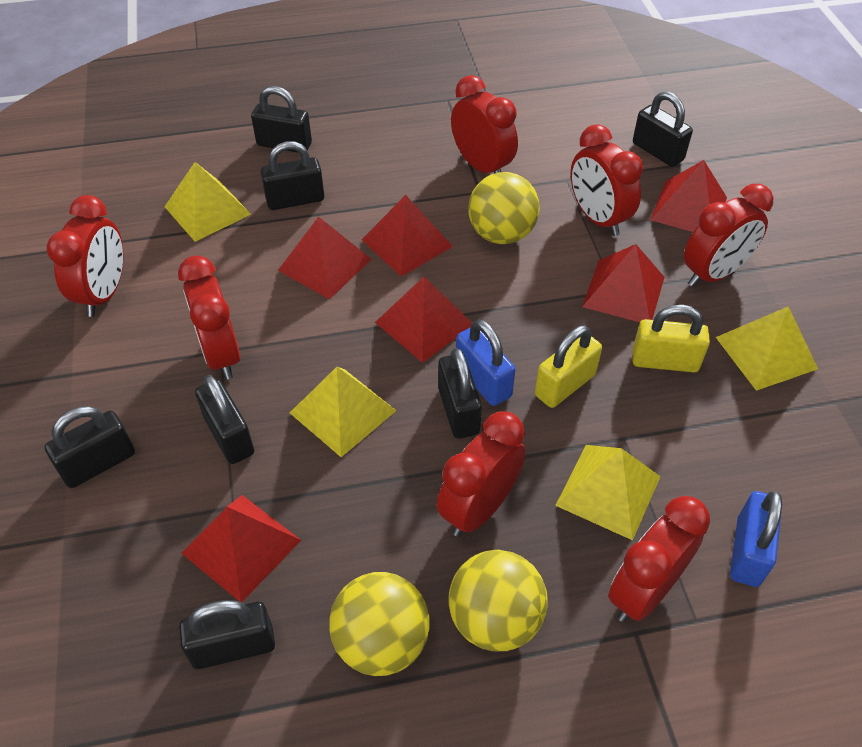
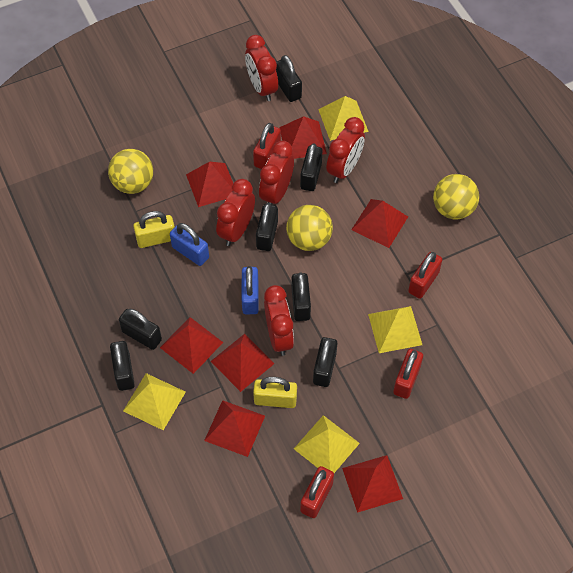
red clock: 7 -> 5
red padlock: 0 -> 4
red pyramid: 6 -> 7

